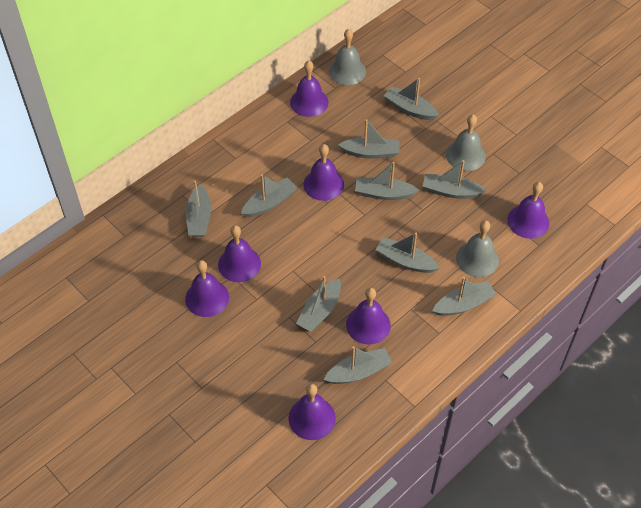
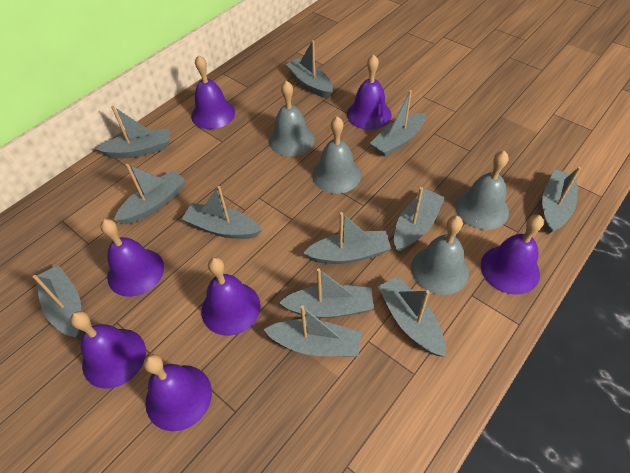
grey bell: 3 -> 4
grey boat: 10 -> 12

